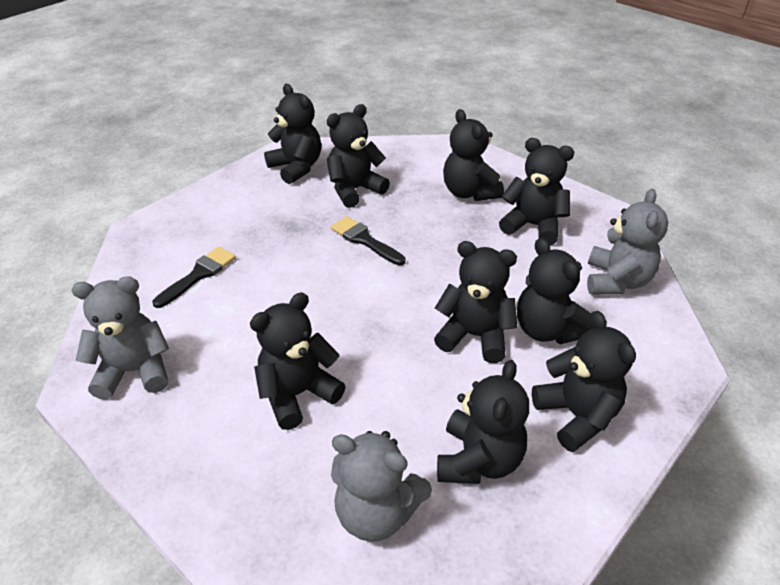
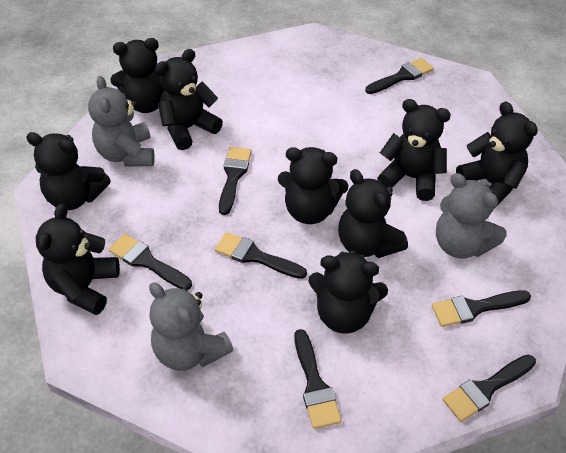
black brush: 2 -> 7

